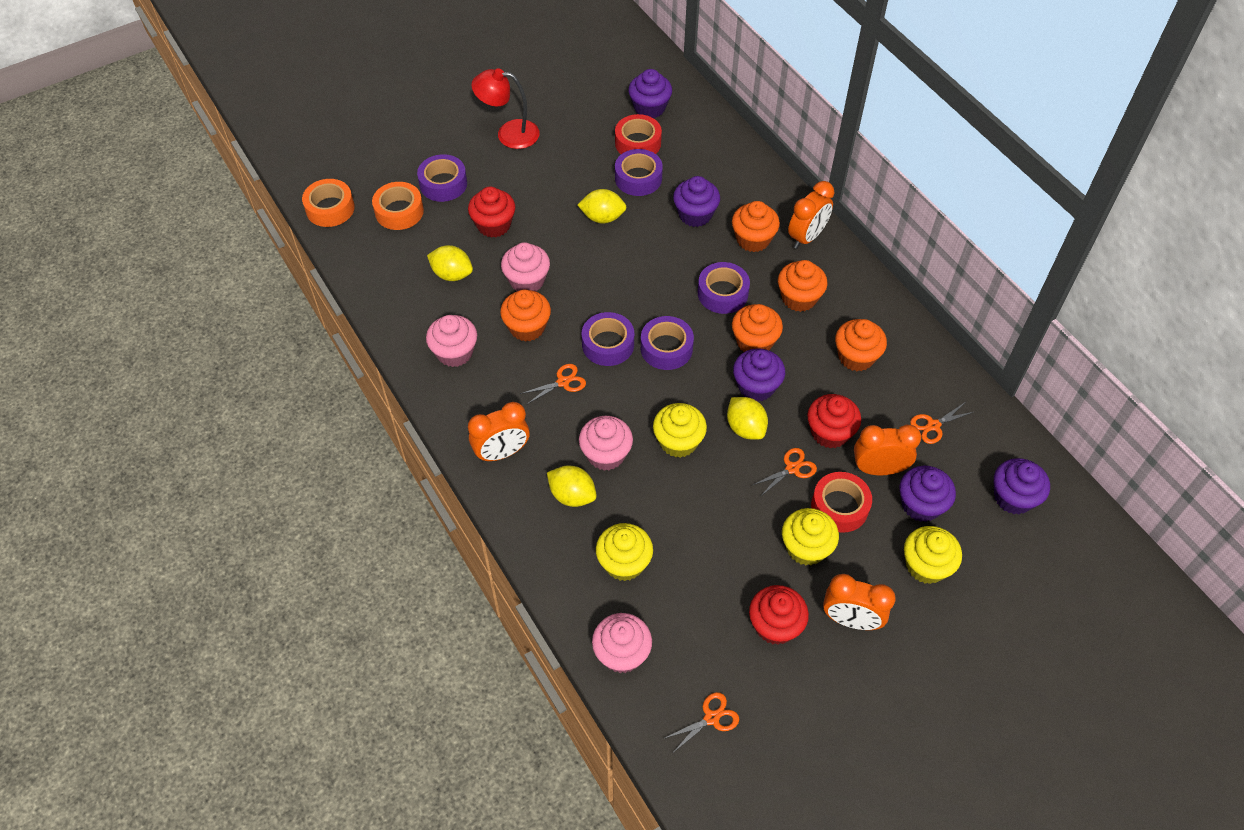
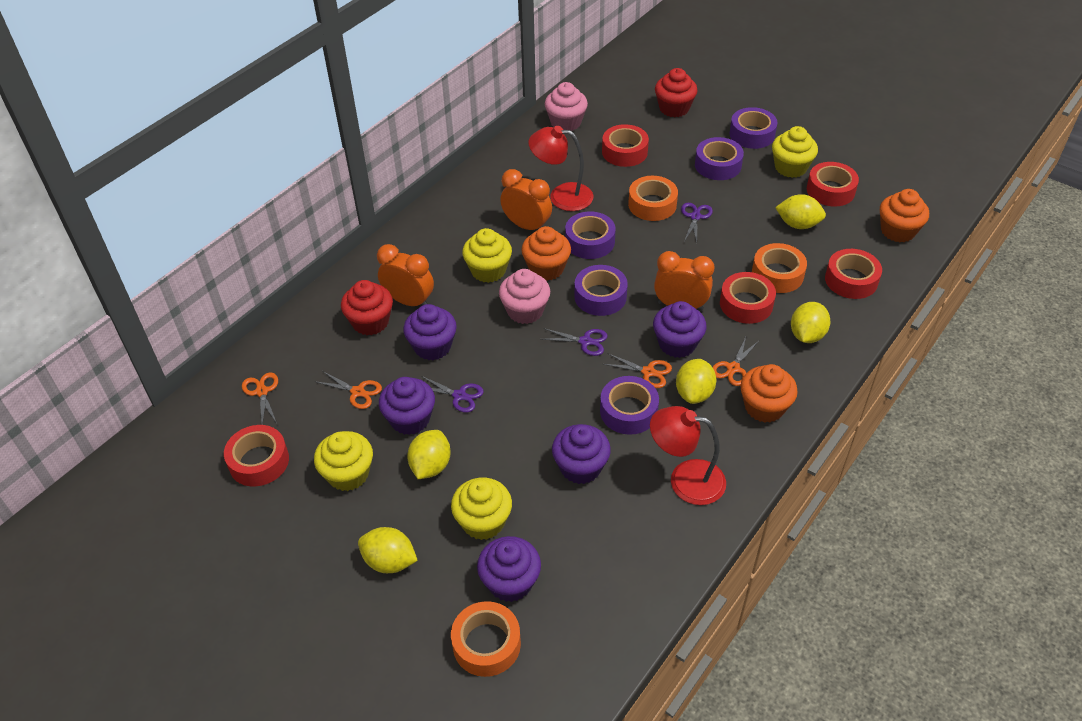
orange clock: 4 -> 3
orange cupcake: 5 -> 3
orange tape: 2 -> 3
pink cupcake: 4 -> 2
purple scissors: 0 -> 3
red cupcake: 3 -> 2
red lamp: 1 -> 2
red tape: 2 -> 5
yellow lemon: 4 -> 5

